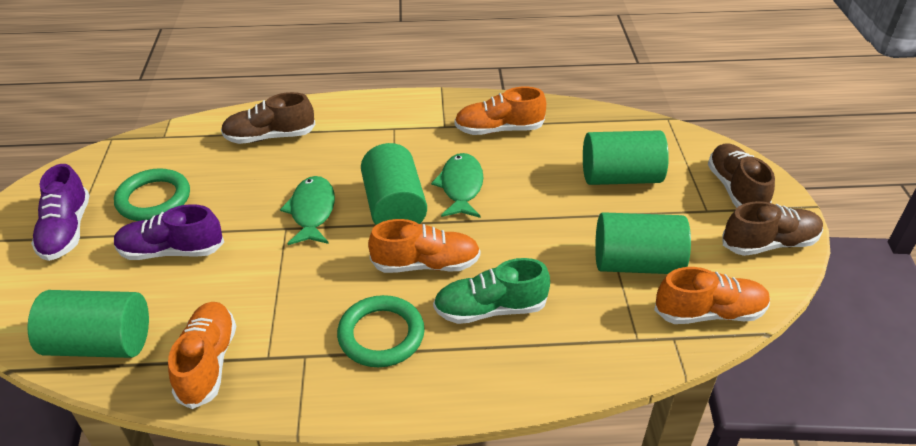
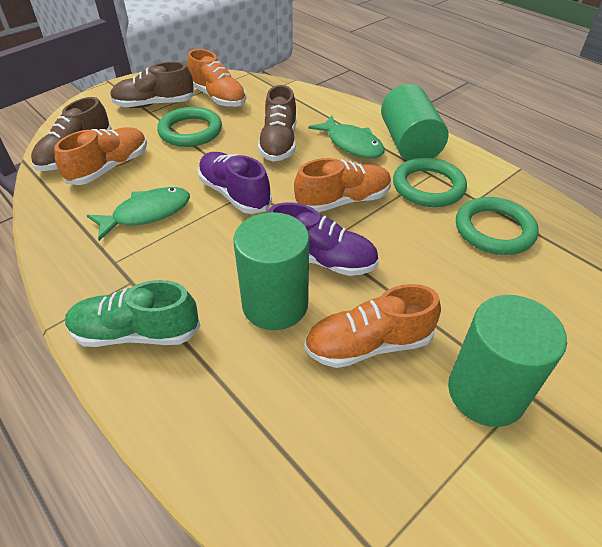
green cylinder: 4 -> 3
green ring: 2 -> 3

